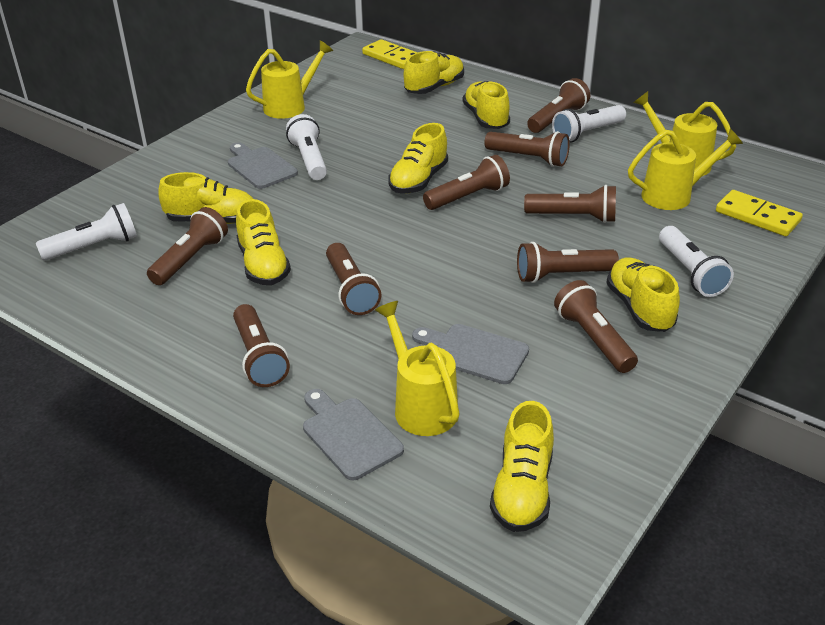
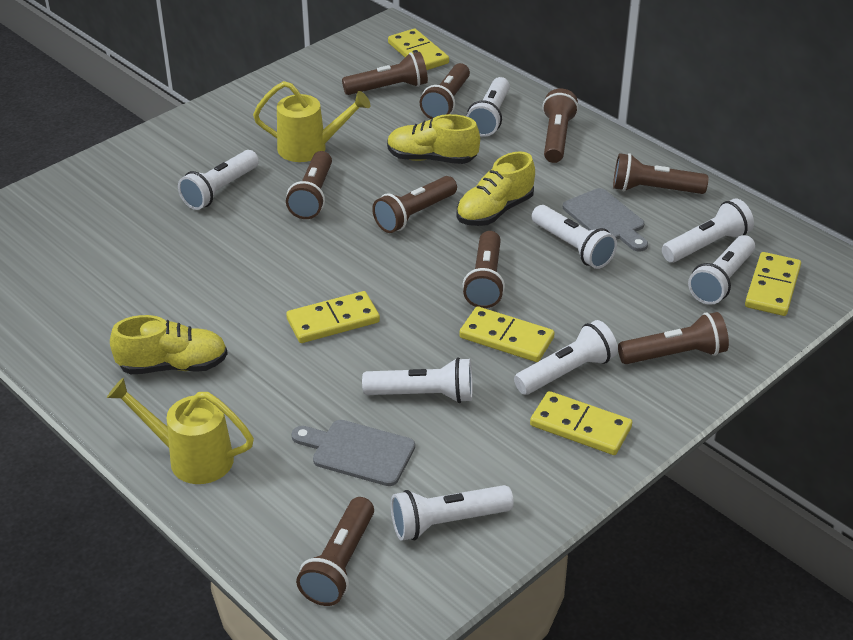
grey cutting board: 3 -> 2
white flashlight: 4 -> 8
yellow domino: 2 -> 5
yellow shoe: 7 -> 3
yellow watering can: 4 -> 2

